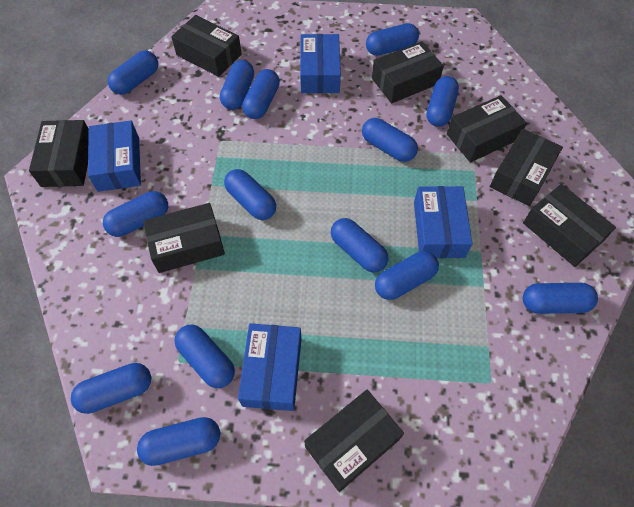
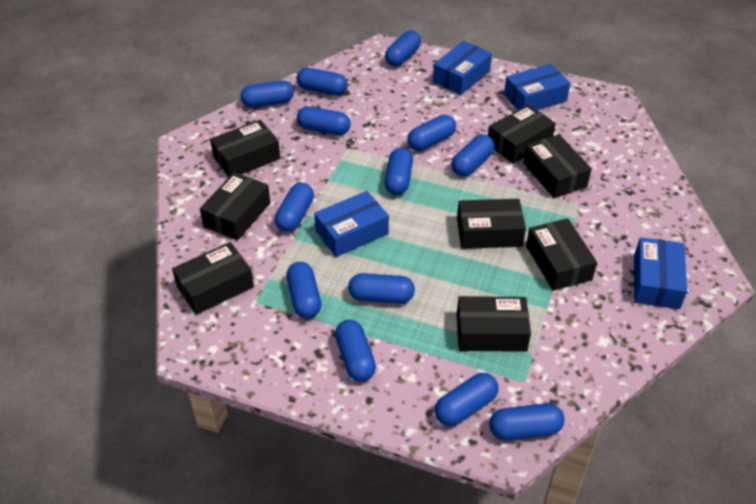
blue capsule: 14 -> 13

